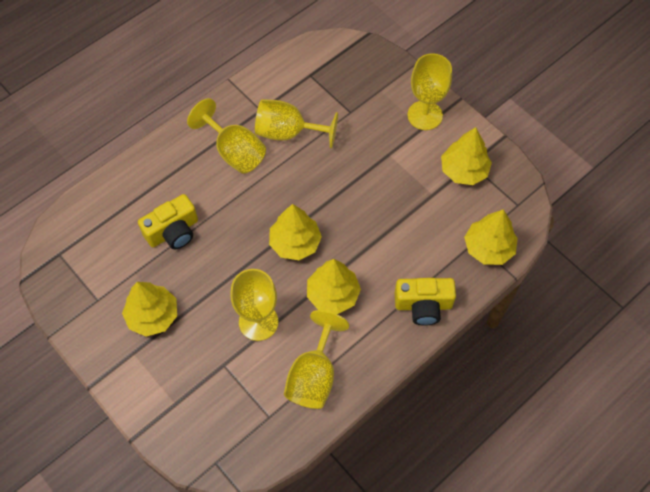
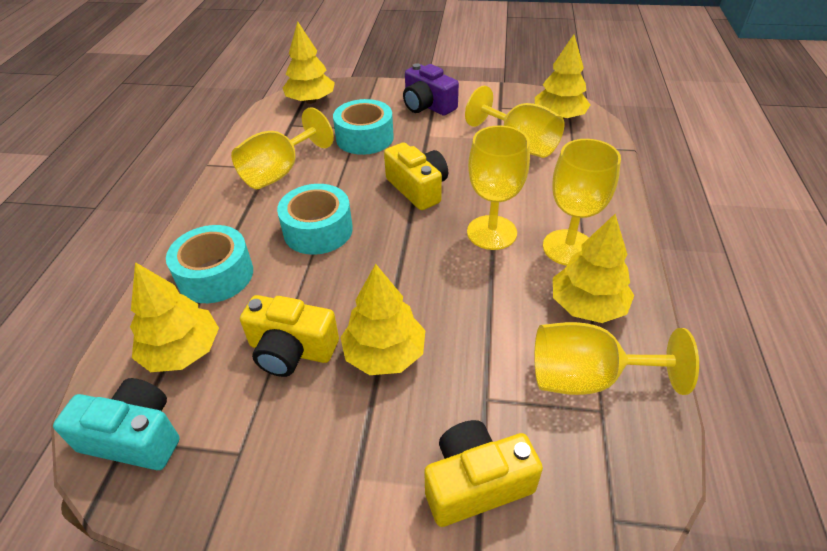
purple camera: 0 -> 1
turquoise camera: 0 -> 1
turquoise tape: 0 -> 3
yellow camera: 2 -> 3

